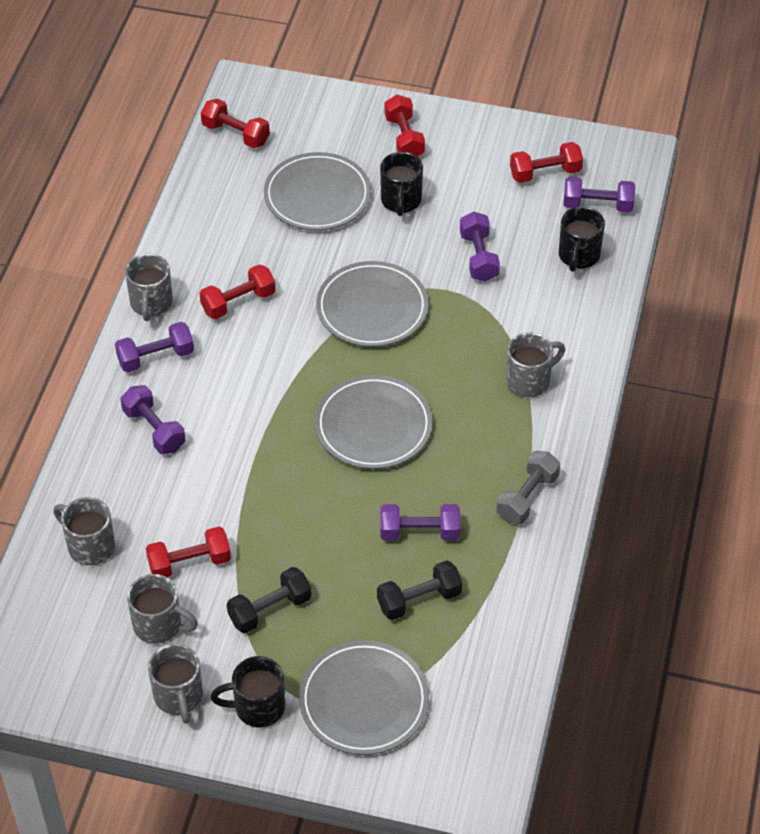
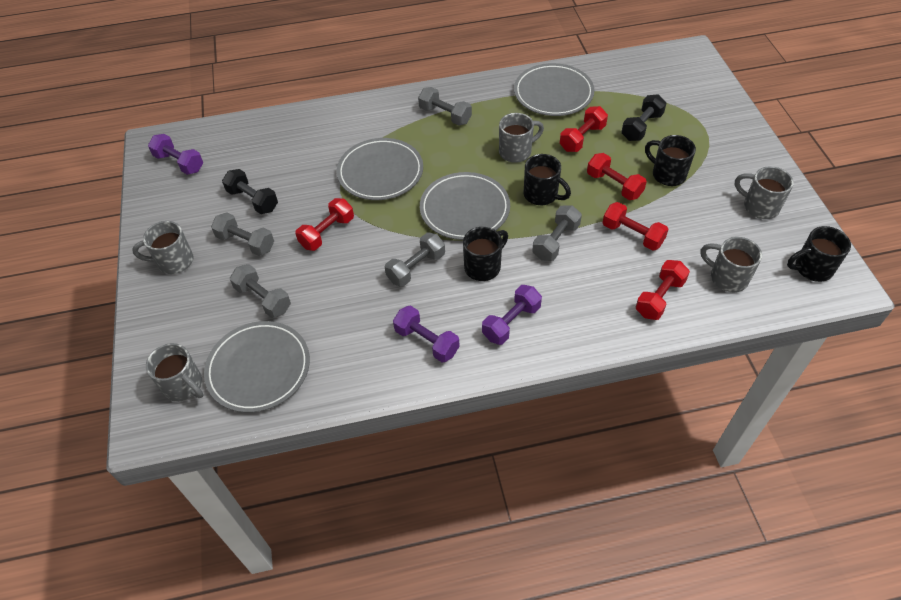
black mug: 3 -> 4
grey dumbbell: 1 -> 5
purple dumbbell: 5 -> 3

